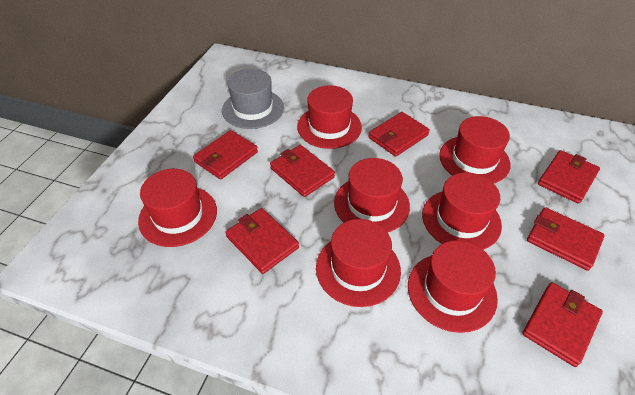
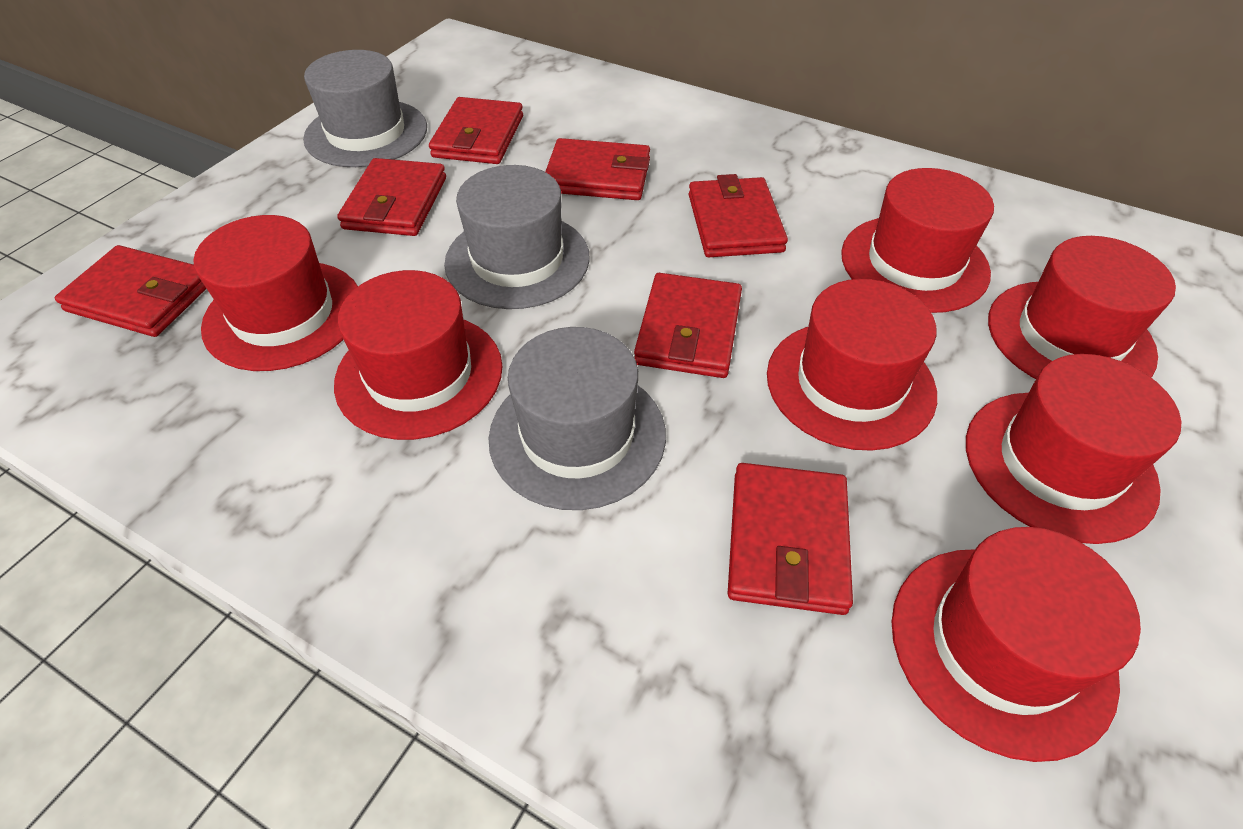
grey hat: 1 -> 3

